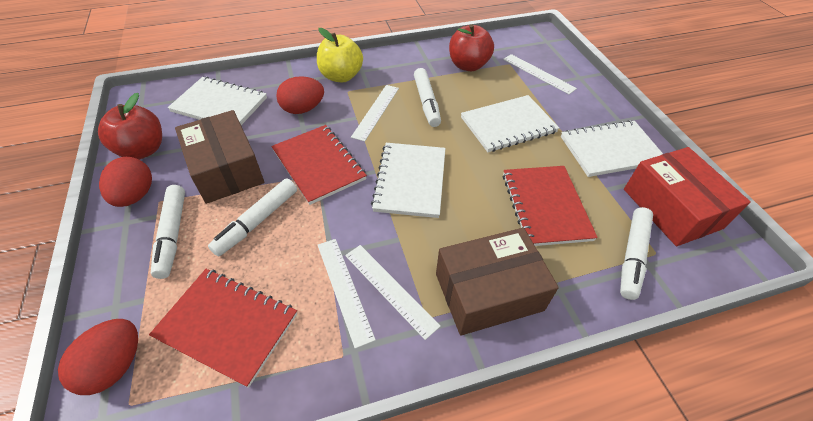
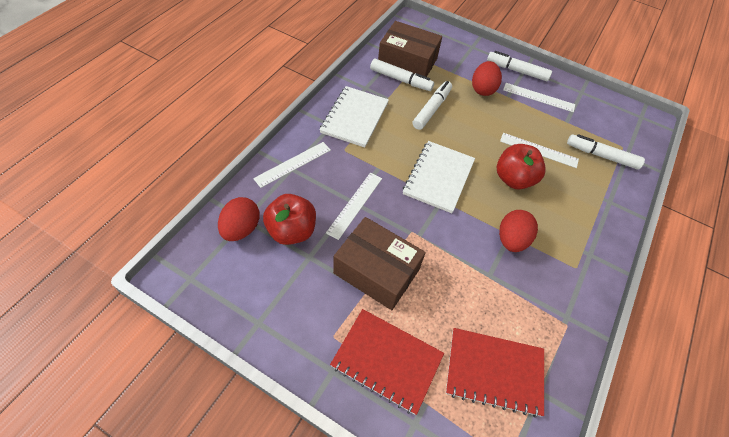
red box: 1 -> 0
red notebook: 3 -> 2
white notebook: 4 -> 2
yellow apple: 1 -> 0

